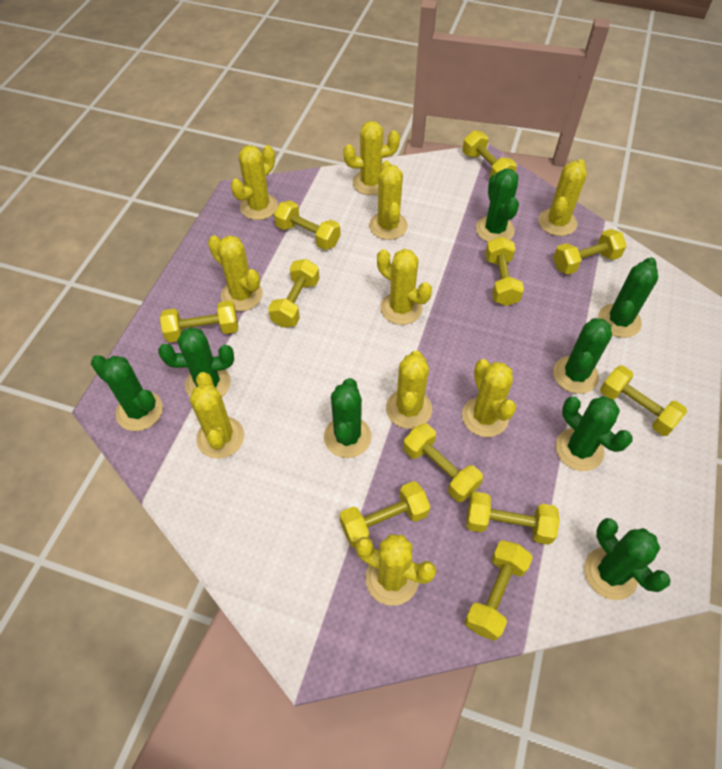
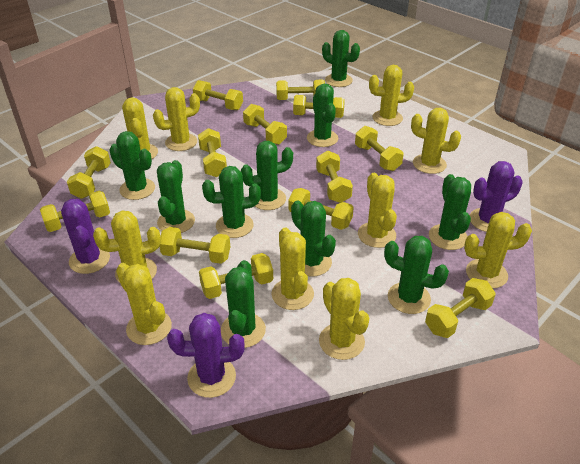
green cactus: 8 -> 10
purple cactus: 0 -> 3
yellow dumbbell: 11 -> 13

